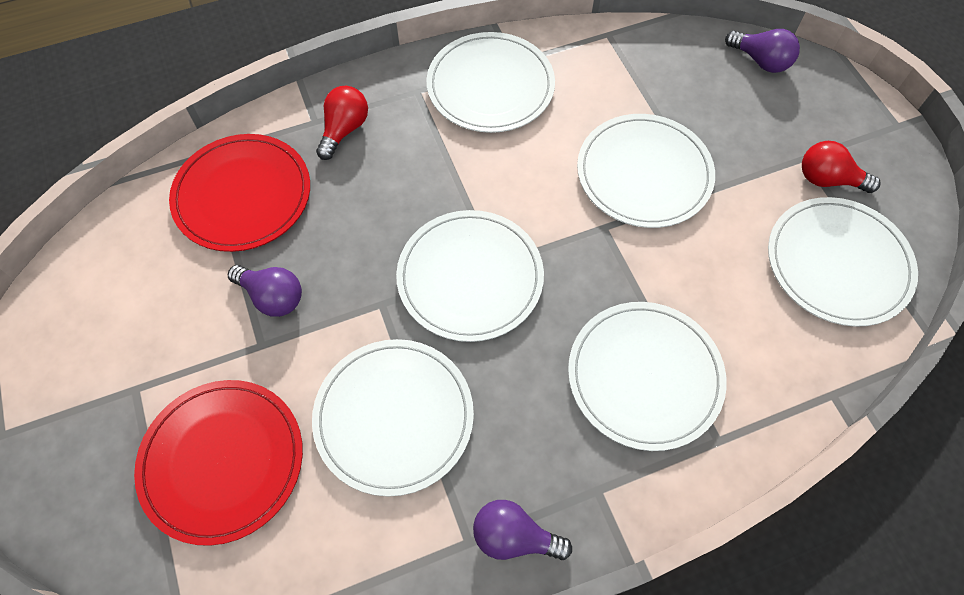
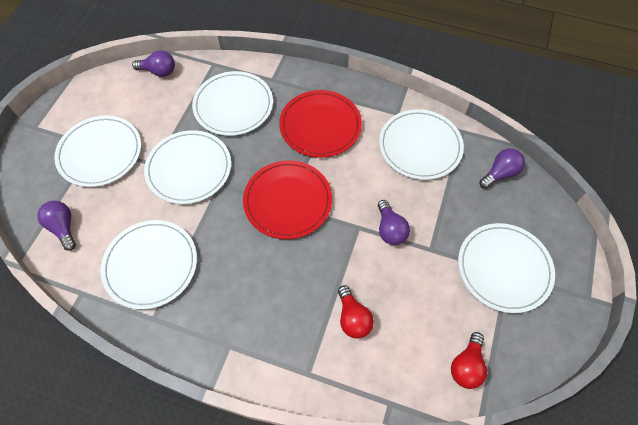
purple light bulb: 3 -> 4

